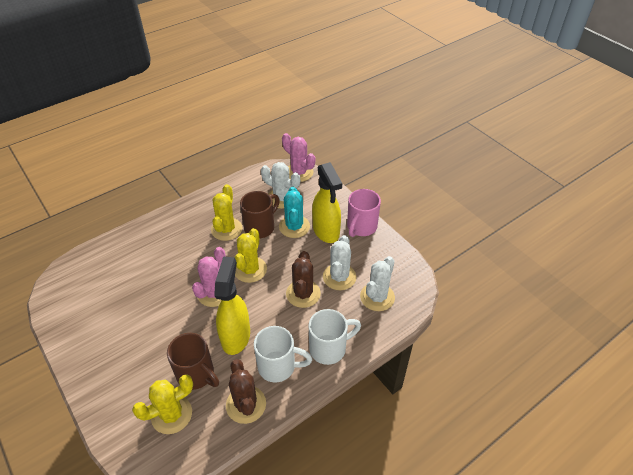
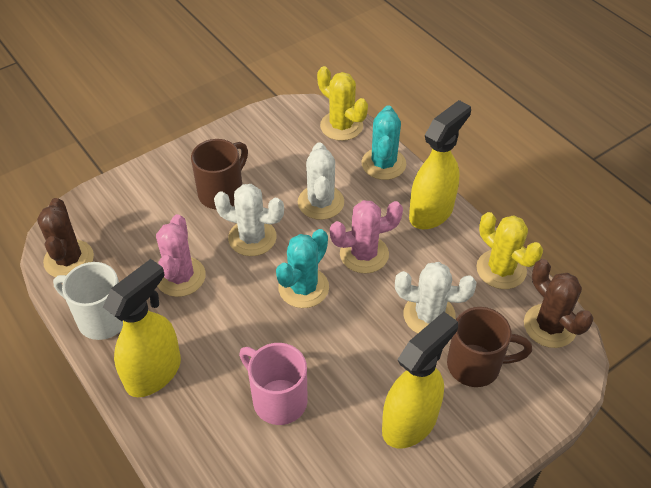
turquoise cactus: 1 -> 2
white mug: 2 -> 1
yellow cactus: 3 -> 2
yellow spray bottle: 2 -> 3

